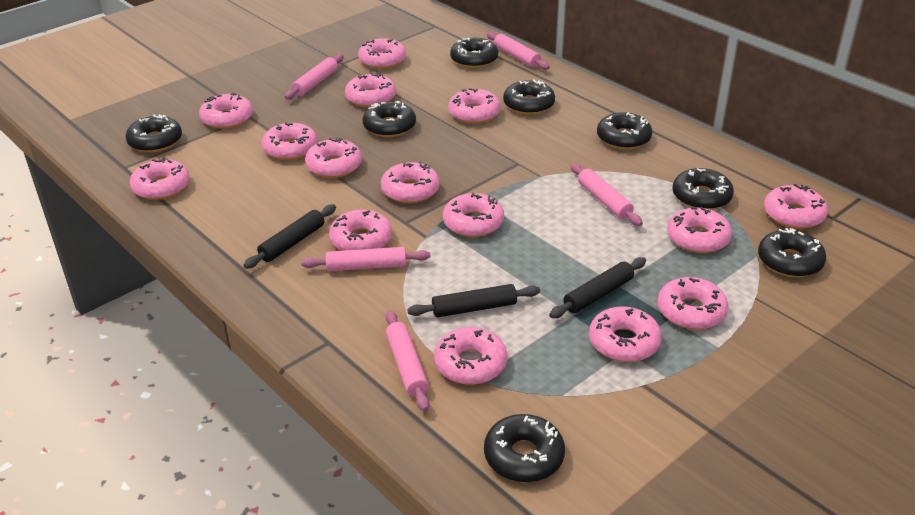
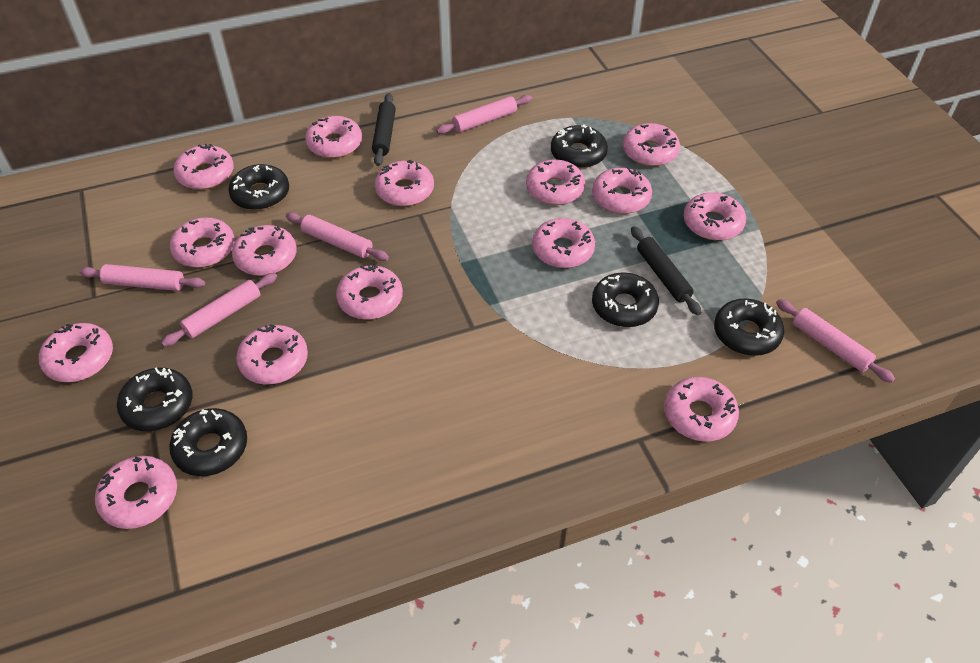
black donut: 8 -> 6
black rolling pin: 3 -> 2

